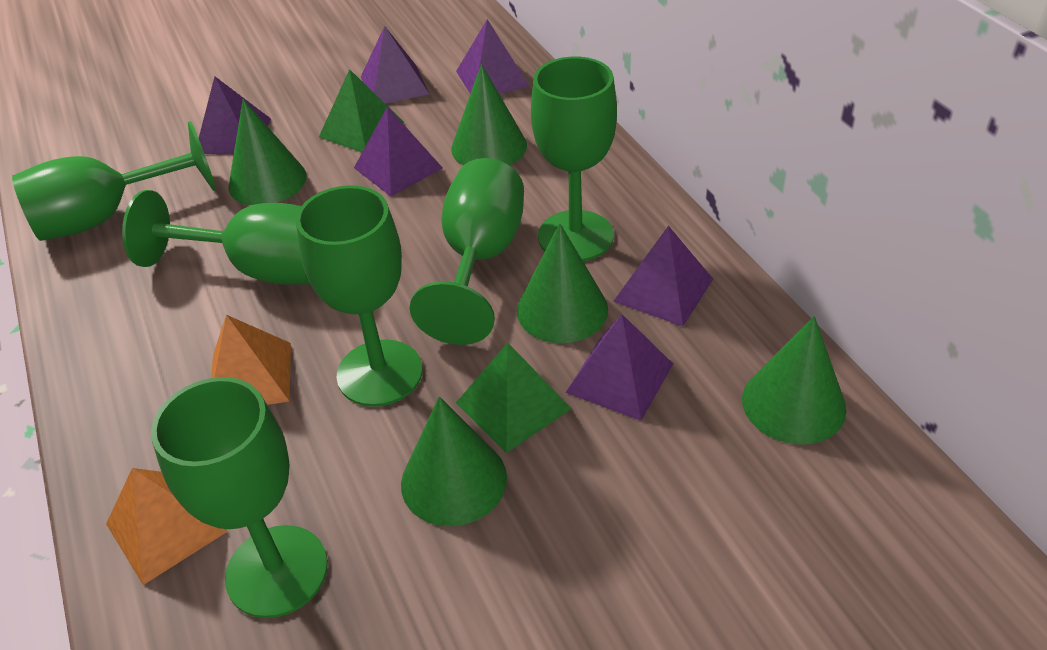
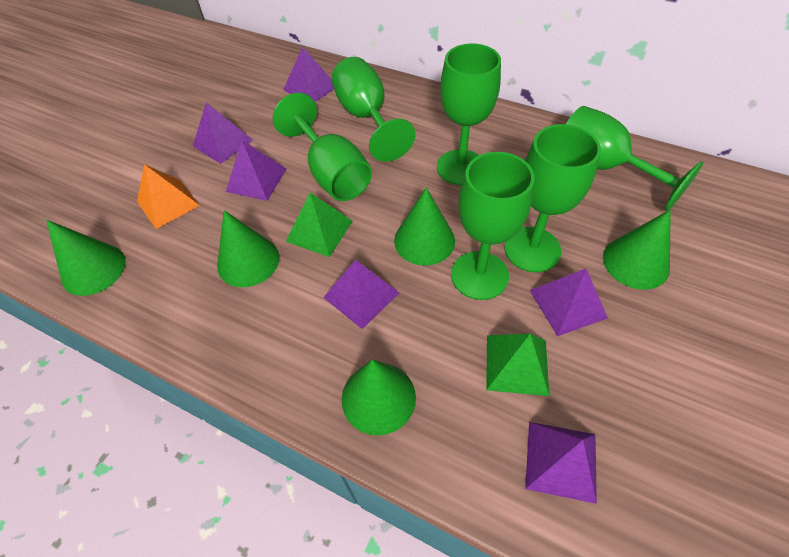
orange pyramid: 2 -> 1

